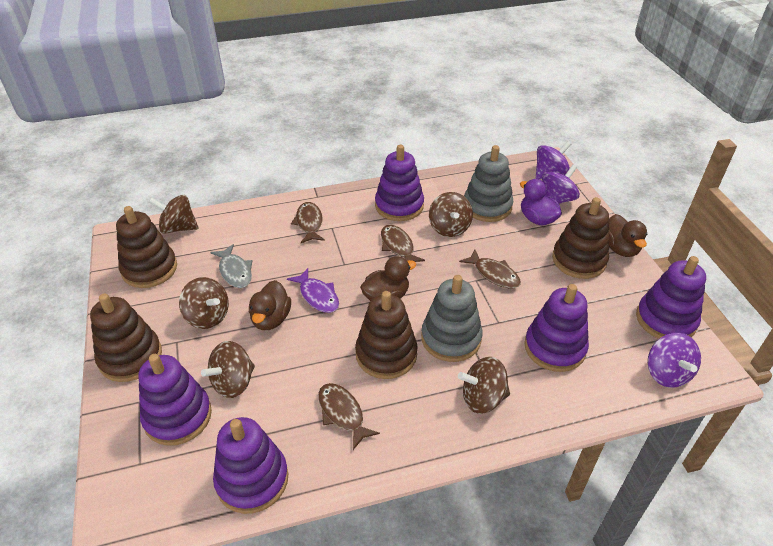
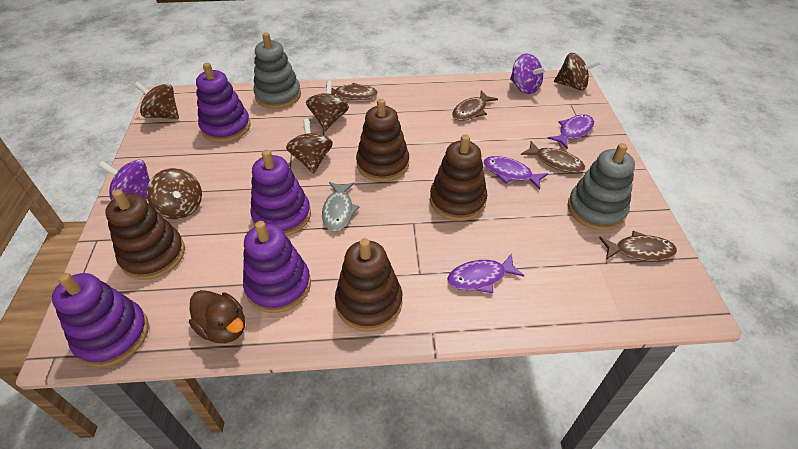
brown duck: 3 -> 1
purple duck: 1 -> 0
purple fish: 1 -> 3
purple spinning top: 3 -> 2
purple stacking toy: 5 -> 4

